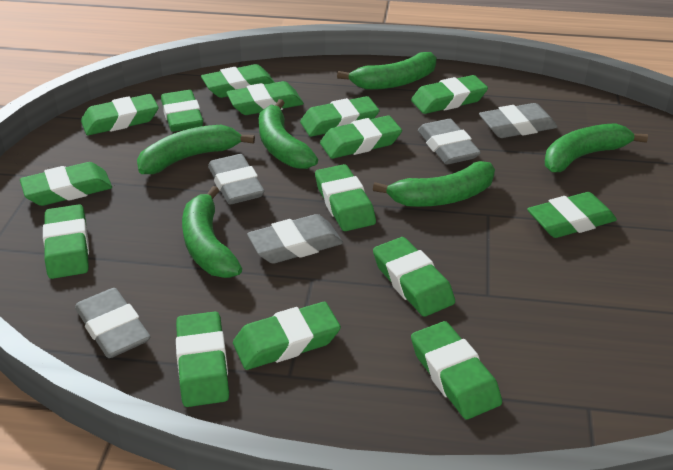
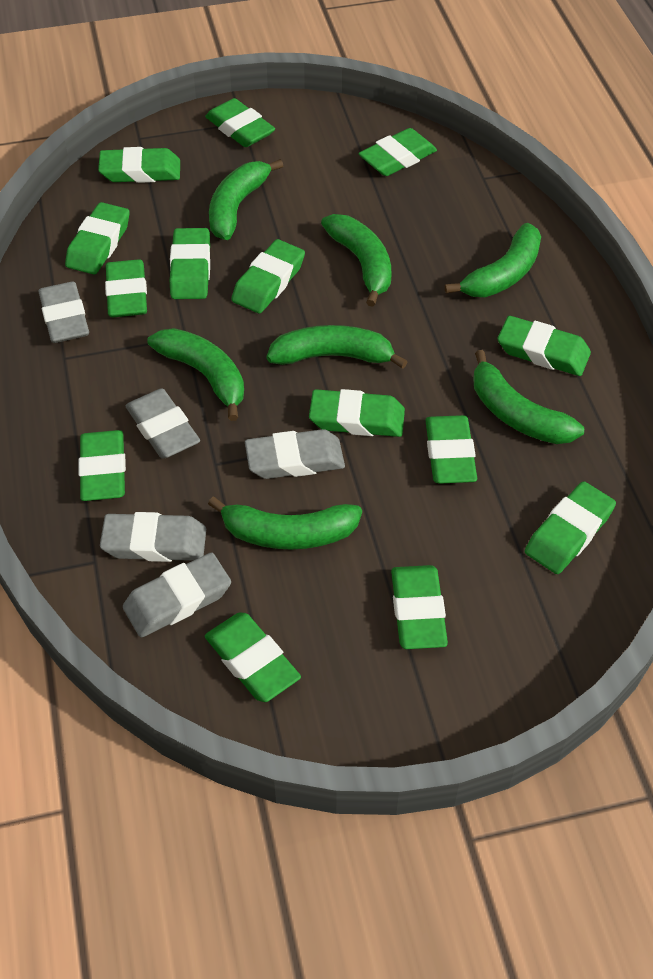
green banana: 6 -> 7
green eraser: 15 -> 14

